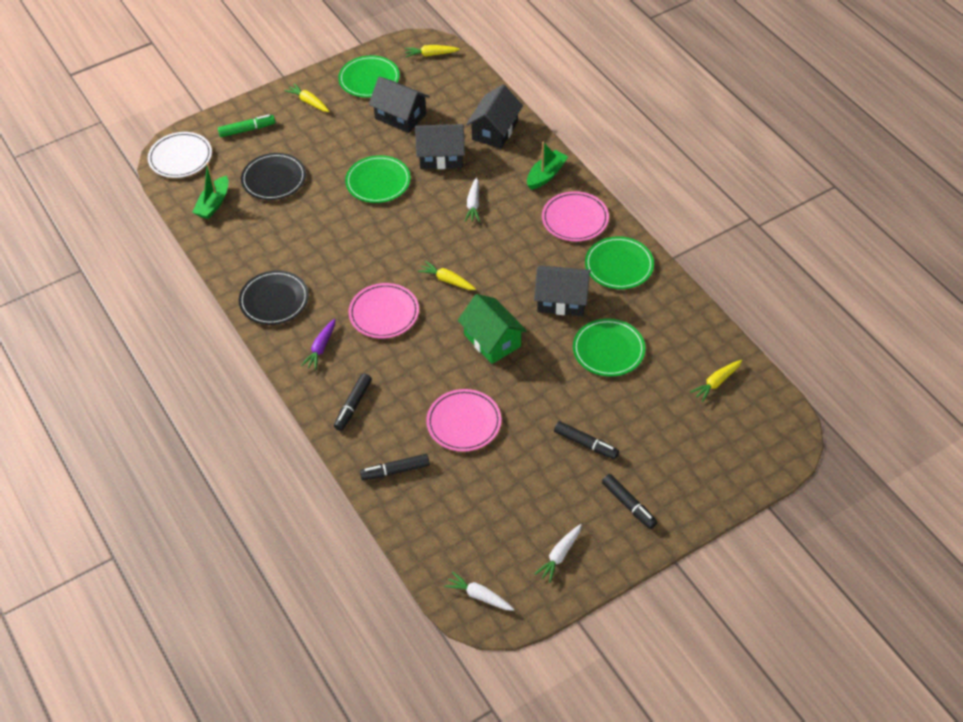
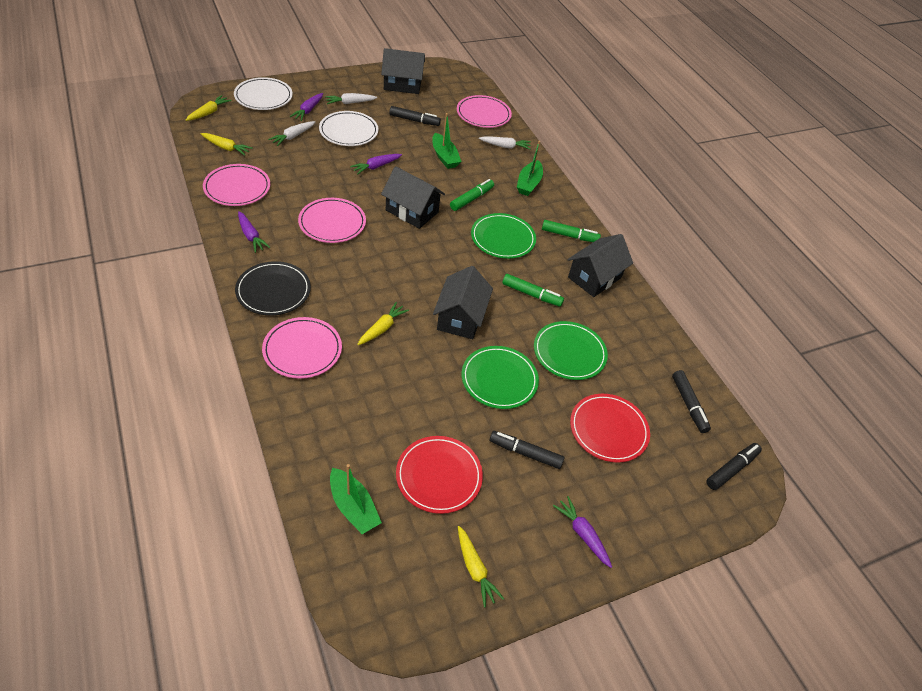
black plate: 2 -> 1
green boat: 2 -> 3
green house: 1 -> 0
green marker: 1 -> 3
green plate: 4 -> 3
pink plate: 3 -> 4
purple carrot: 1 -> 4
red plate: 0 -> 2
white plate: 1 -> 2

